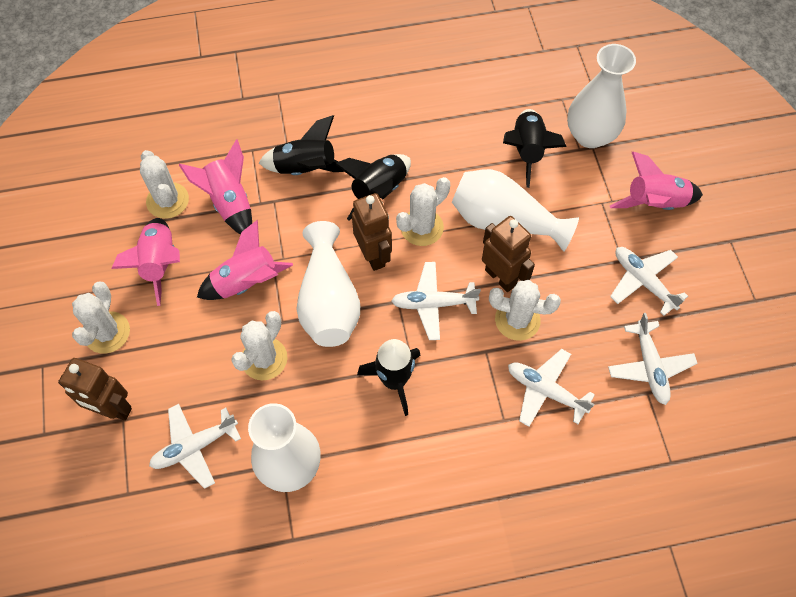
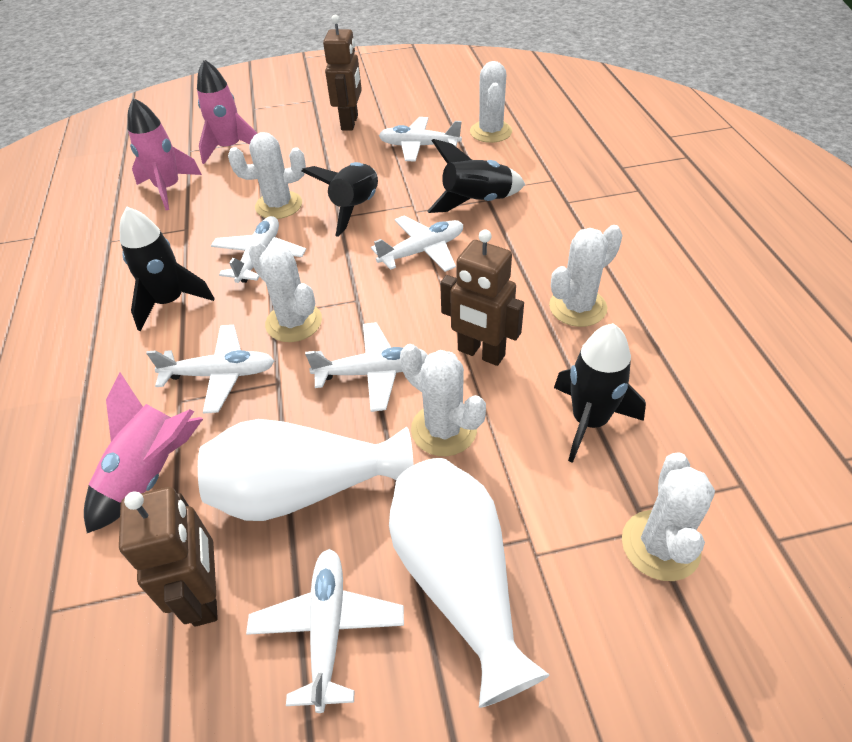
pink rocket: 4 -> 3
white cactus: 5 -> 6
white plane: 5 -> 6
white vase: 4 -> 2

